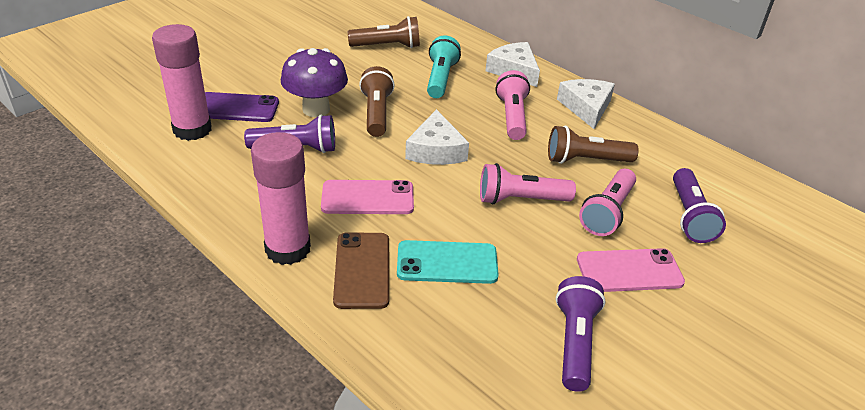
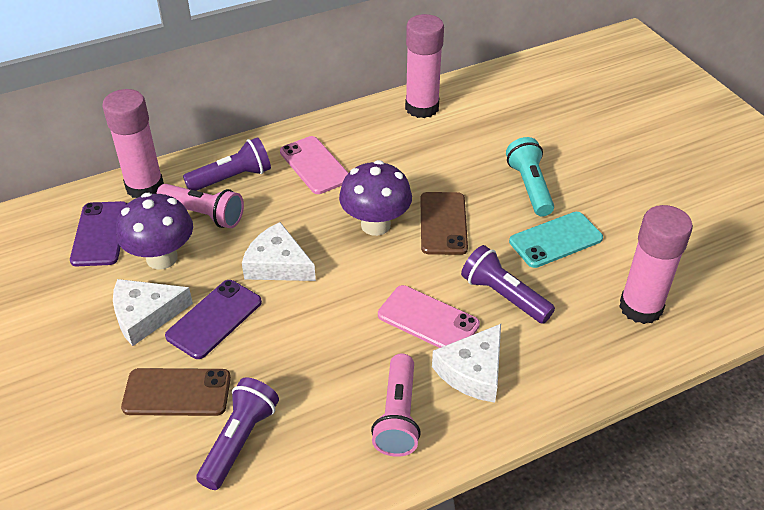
brown flashlight: 3 -> 0
brown phone: 1 -> 2
pink flashlight: 3 -> 2
pink glue stick: 2 -> 3
purple mushroom: 1 -> 2
purple phone: 1 -> 2

